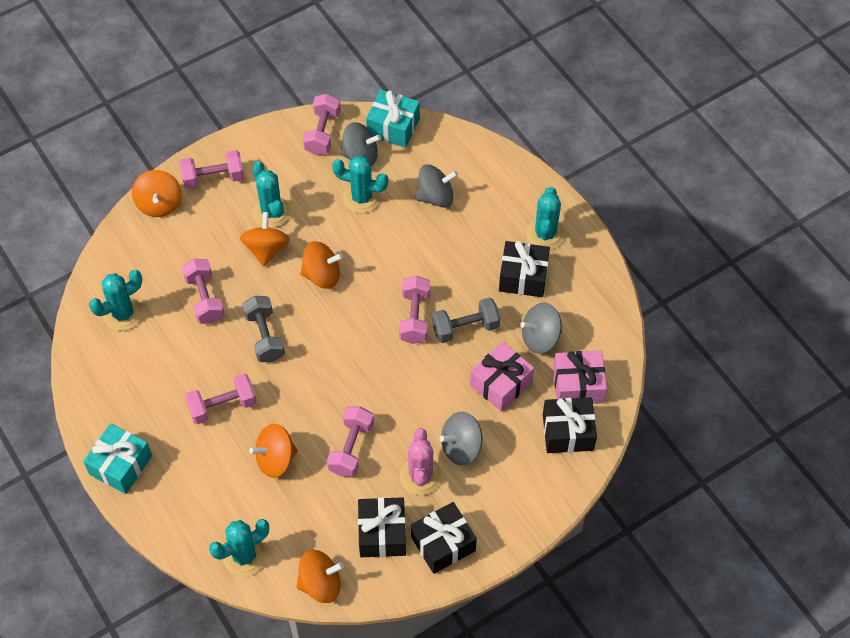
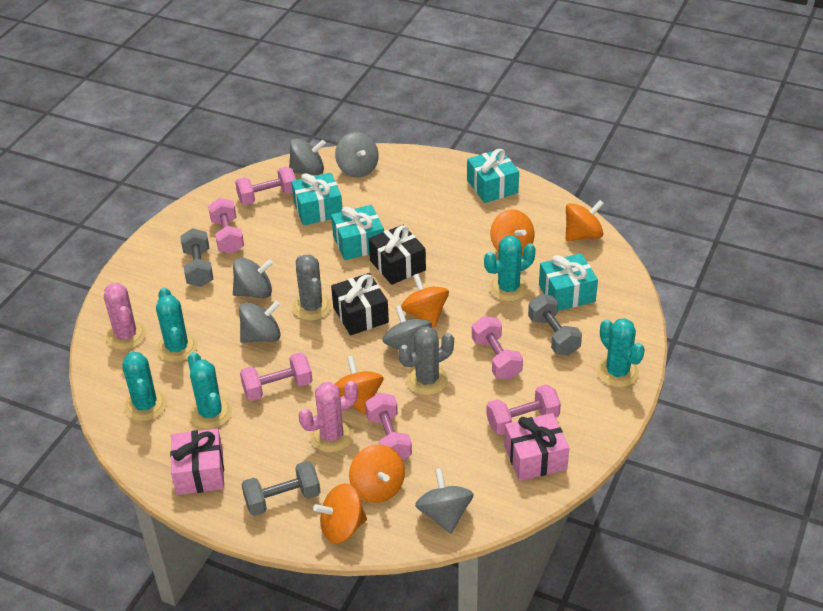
black gift: 4 -> 2
grey cactus: 0 -> 2
grey dumbbell: 2 -> 3
grey spinning top: 4 -> 6
orange spinning top: 5 -> 6
pink cactus: 1 -> 2
turquoise gift: 2 -> 4

